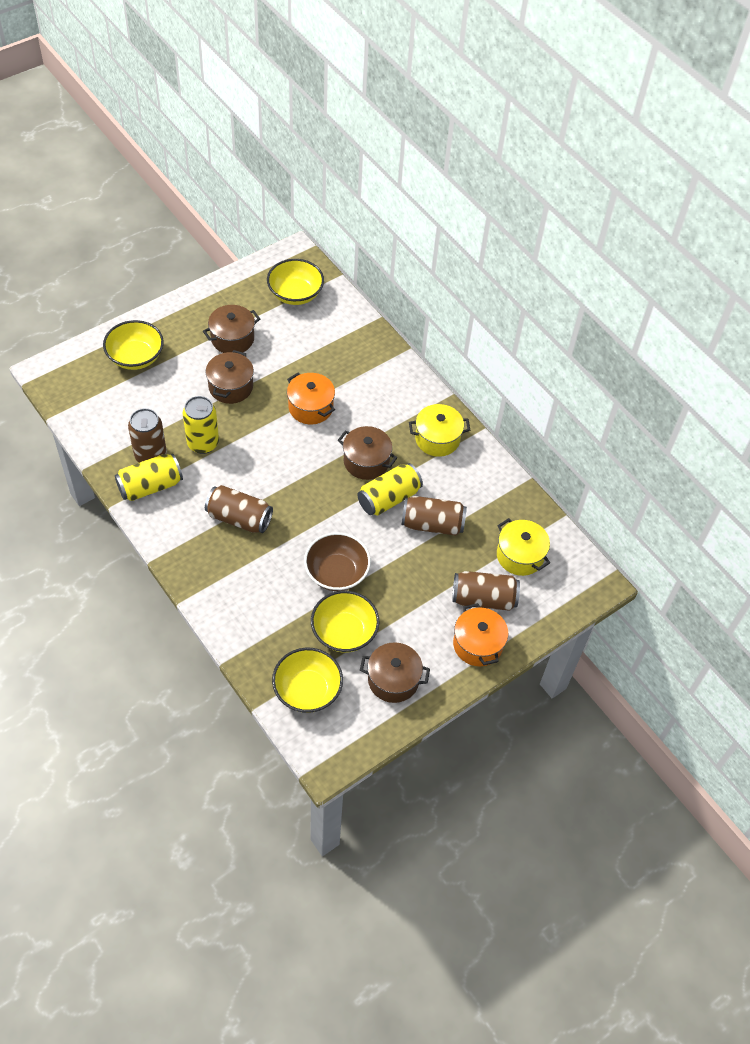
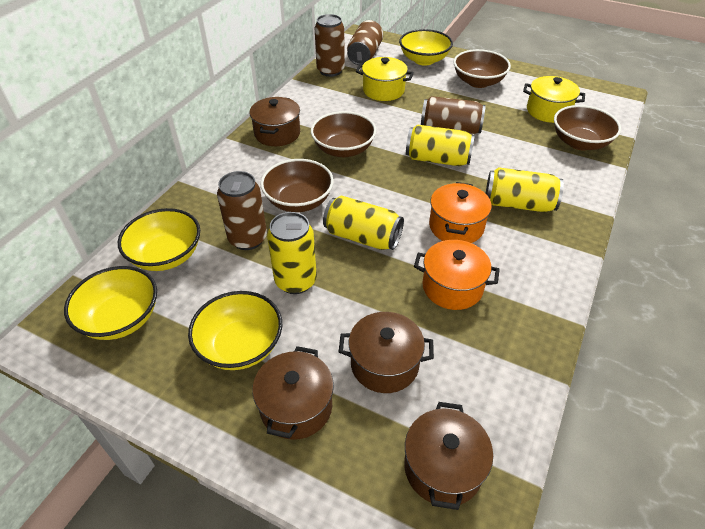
brown bowl: 1 -> 4
yellow can: 3 -> 4

